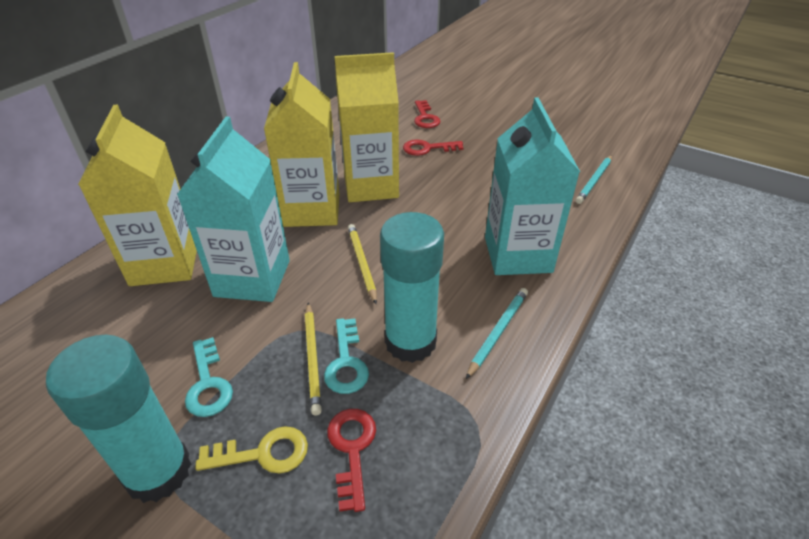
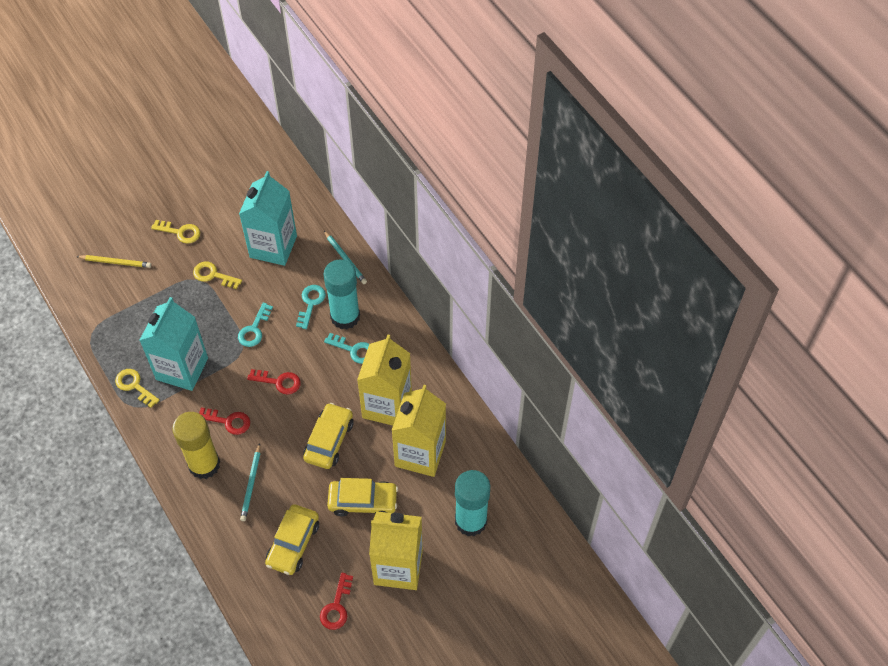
turquoise key: 2 -> 3
yellow car: 0 -> 3
yellow glue stick: 0 -> 1
yellow key: 1 -> 3
yellow pencil: 2 -> 1

